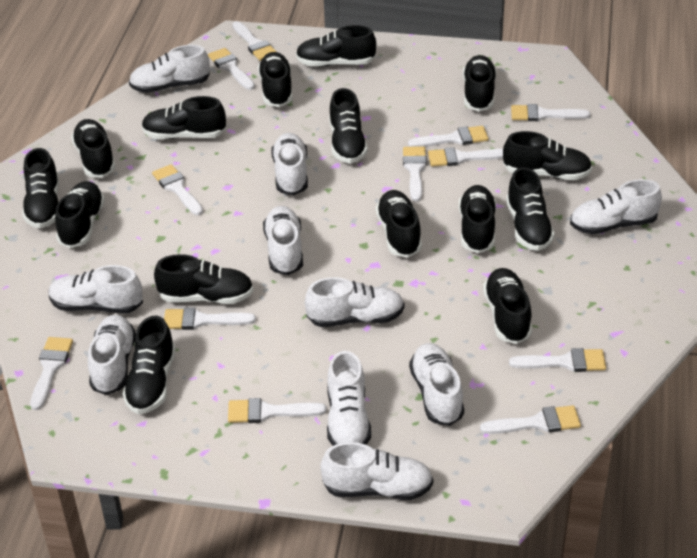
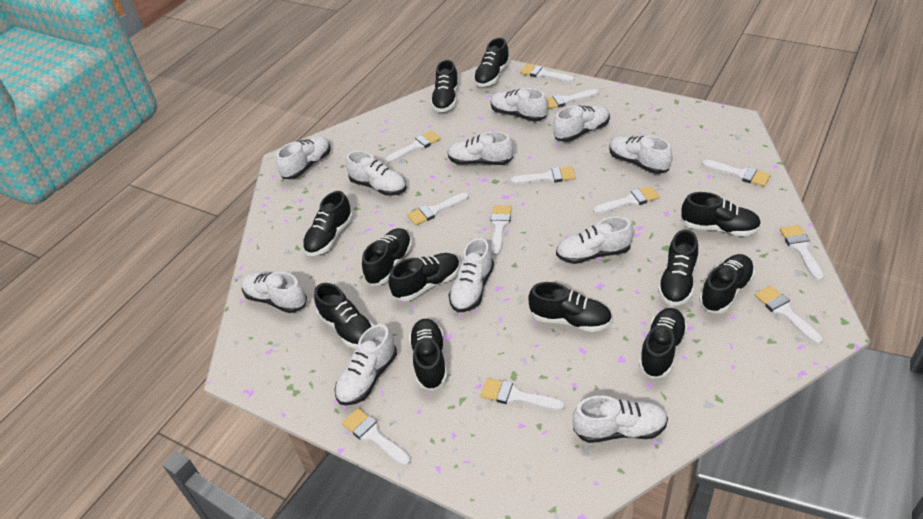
black shoe: 15 -> 12
white shoe: 10 -> 11

